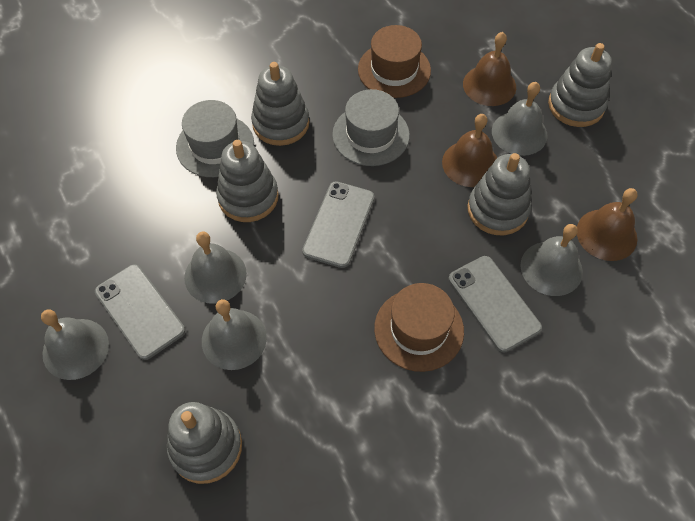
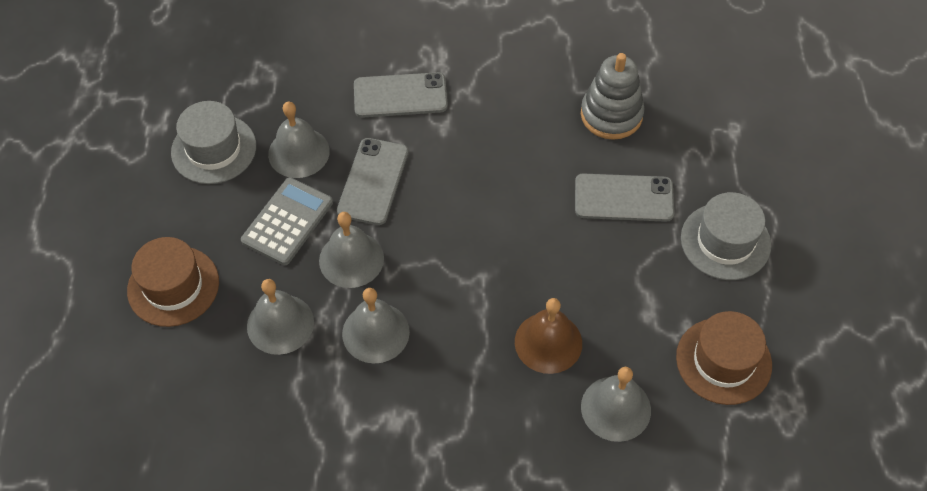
brown bell: 3 -> 1
grey calculator: 0 -> 1
grey stacking toy: 5 -> 1

